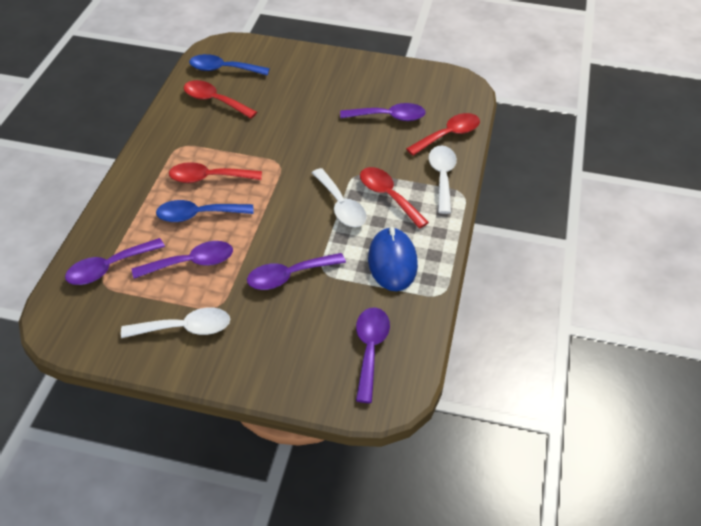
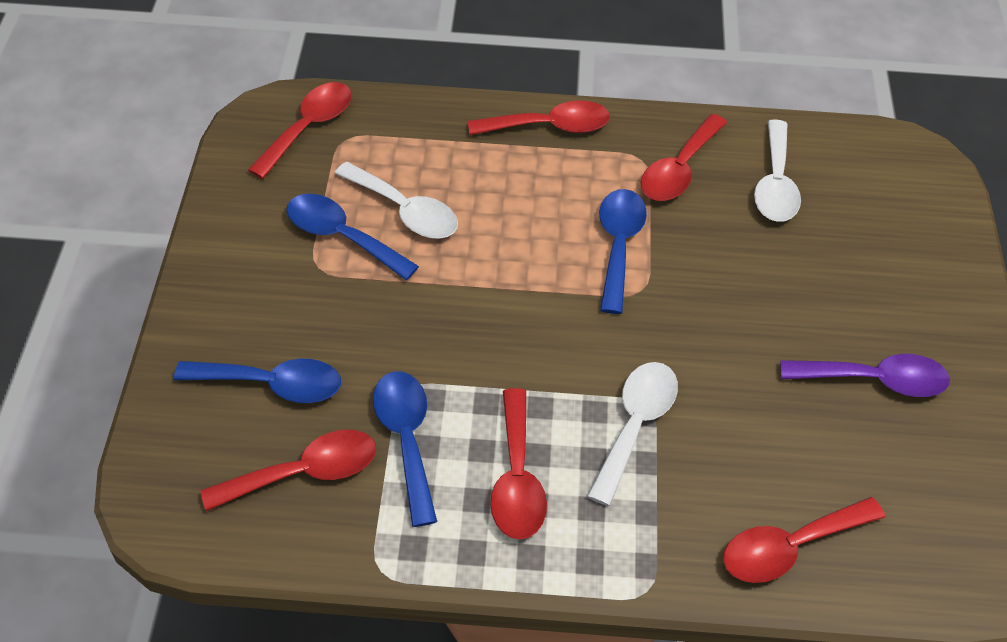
blue mouse: 1 -> 0
blue spoon: 2 -> 4
purple spoon: 5 -> 1
red spoon: 4 -> 6

